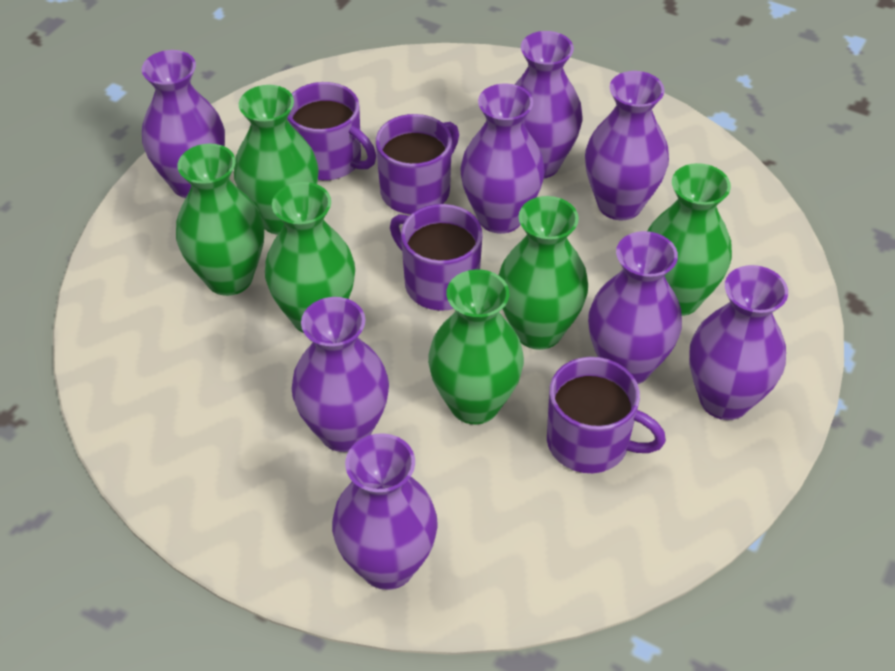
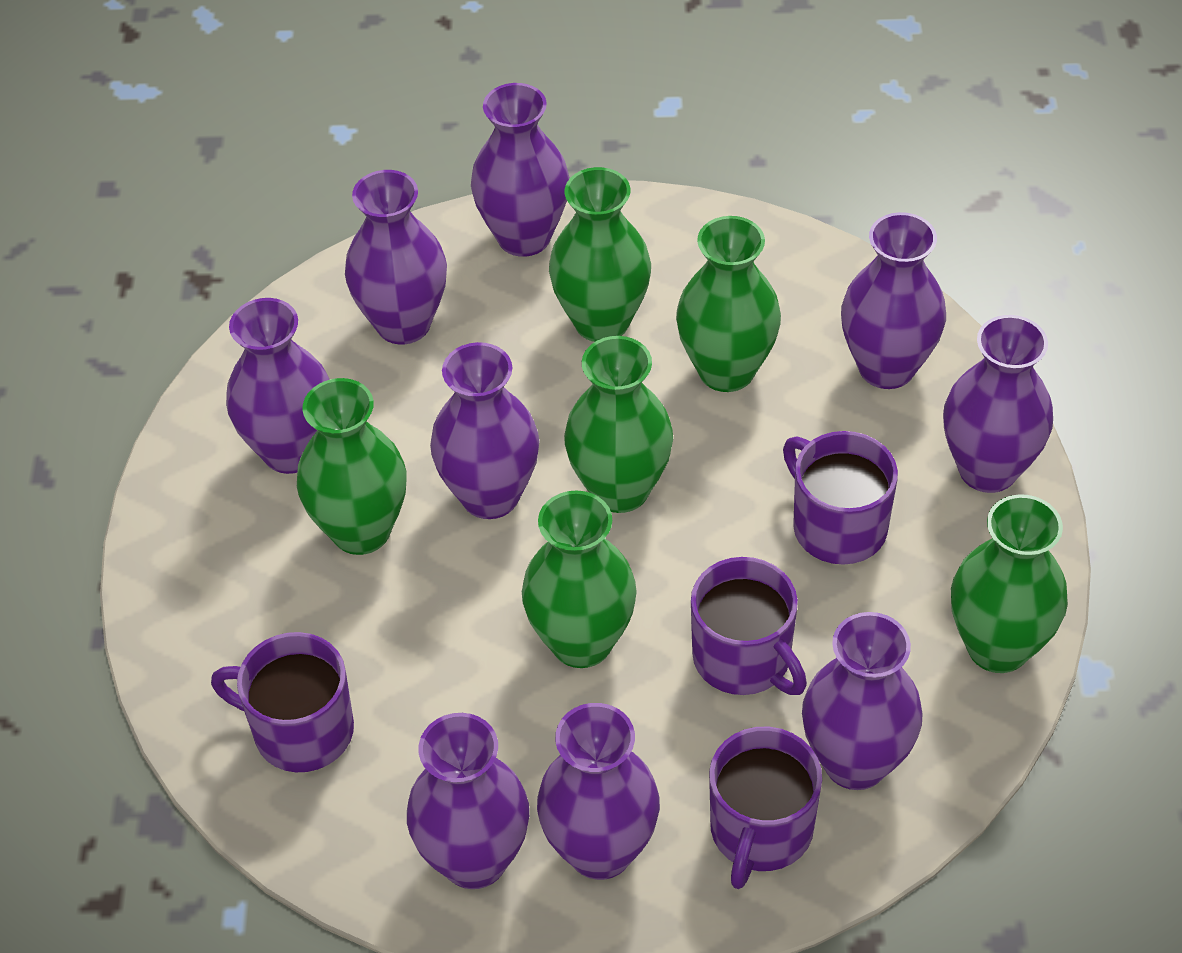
purple vase: 8 -> 9

